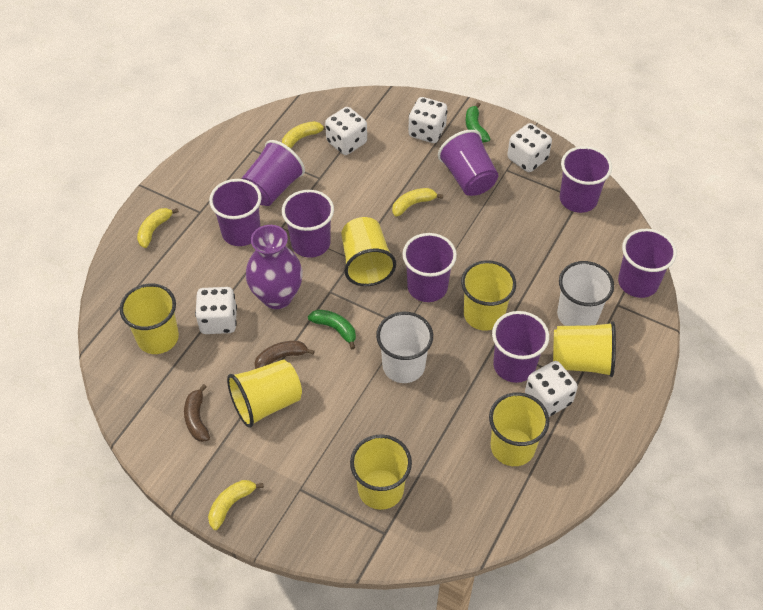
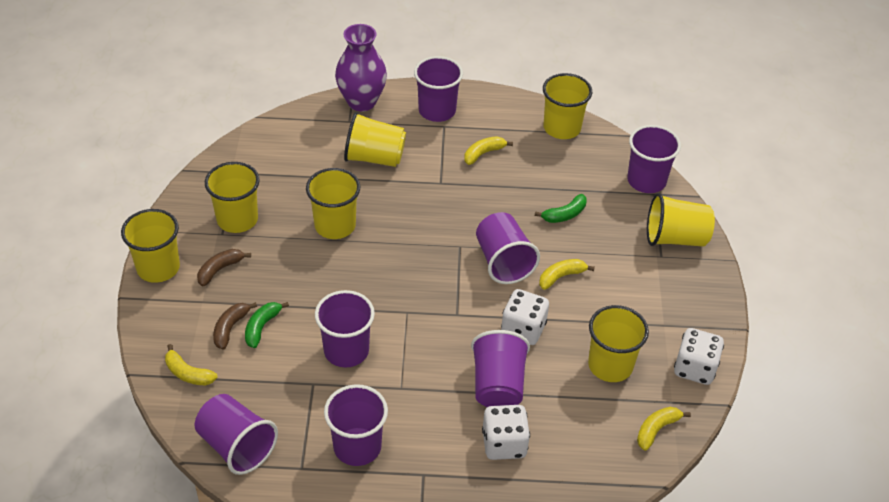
purple cup: 8 -> 7
white cup: 2 -> 0
white dice: 5 -> 3

